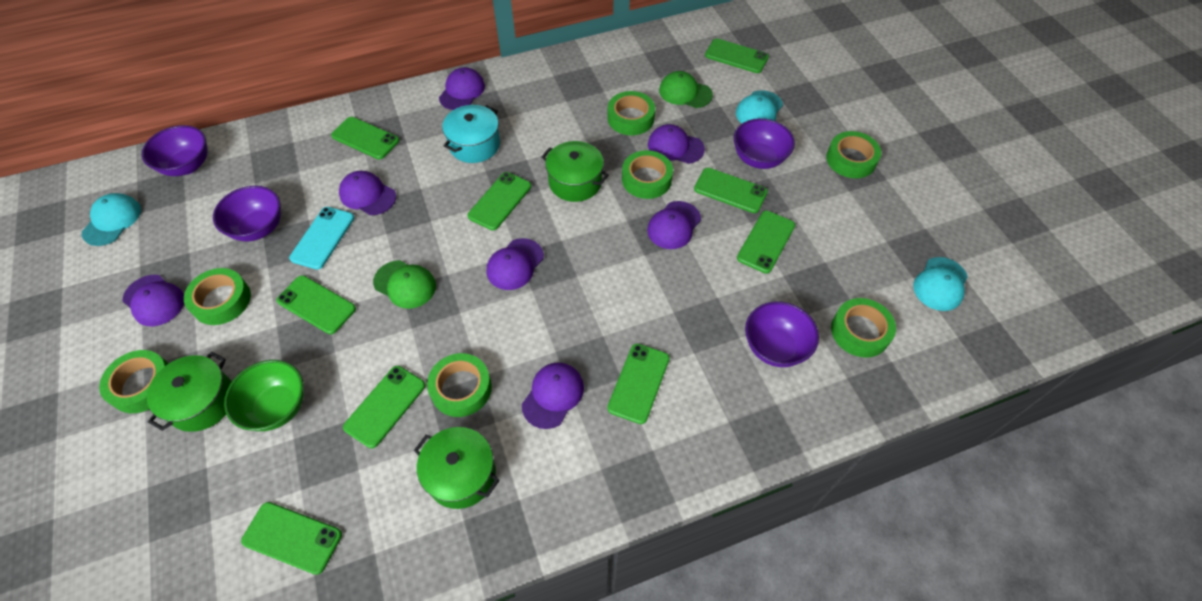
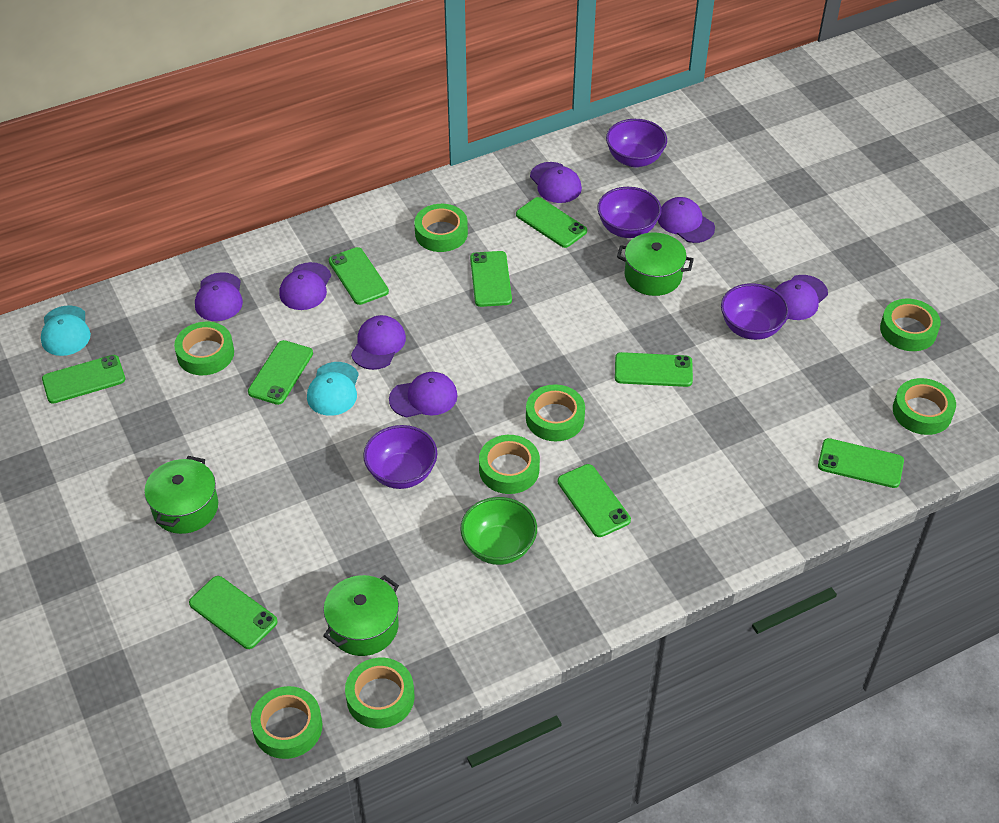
green cap: 2 -> 0
green tape: 7 -> 8
turquoise cap: 3 -> 2
turquoise phone: 1 -> 0
turquoise pot: 1 -> 0

